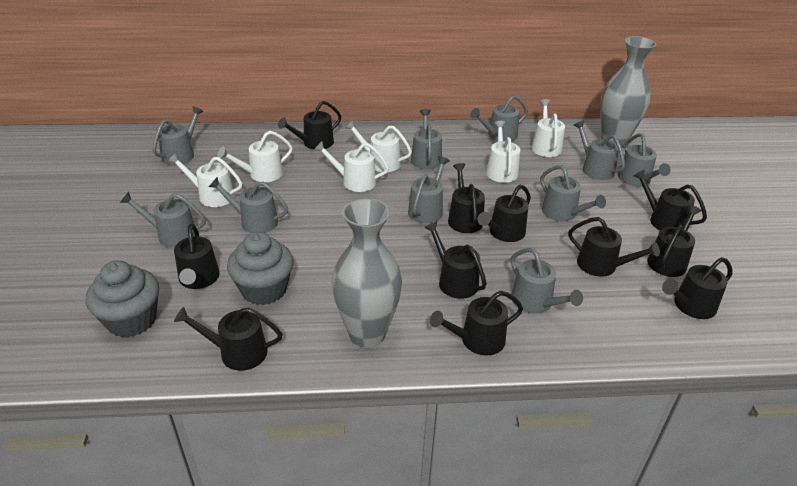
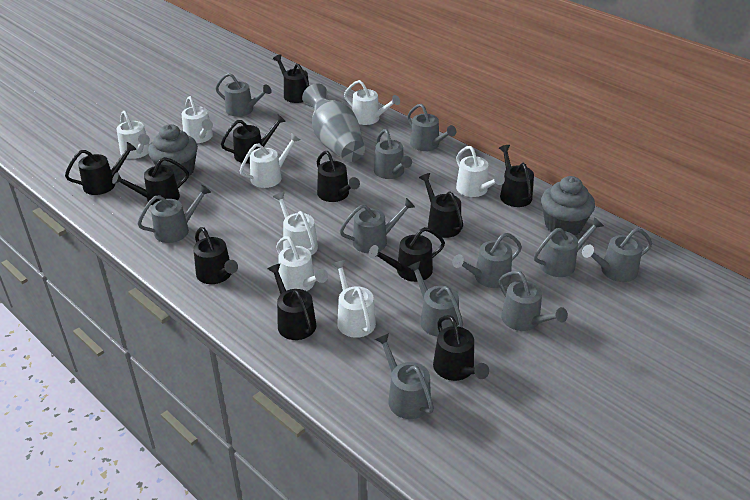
grey vase: 2 -> 1
grey watering can: 10 -> 11
white watering can: 6 -> 8

